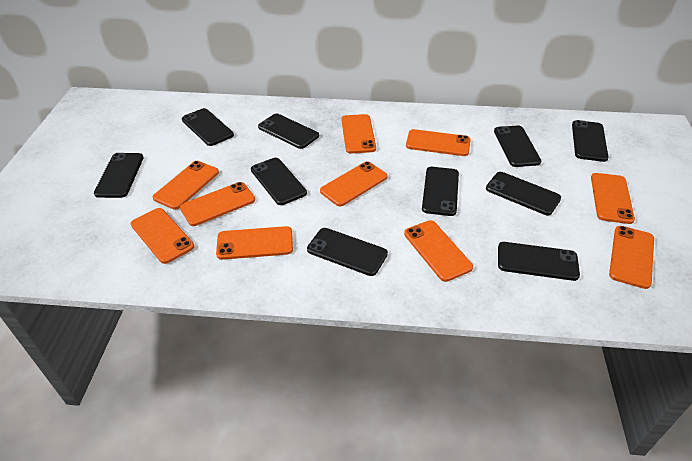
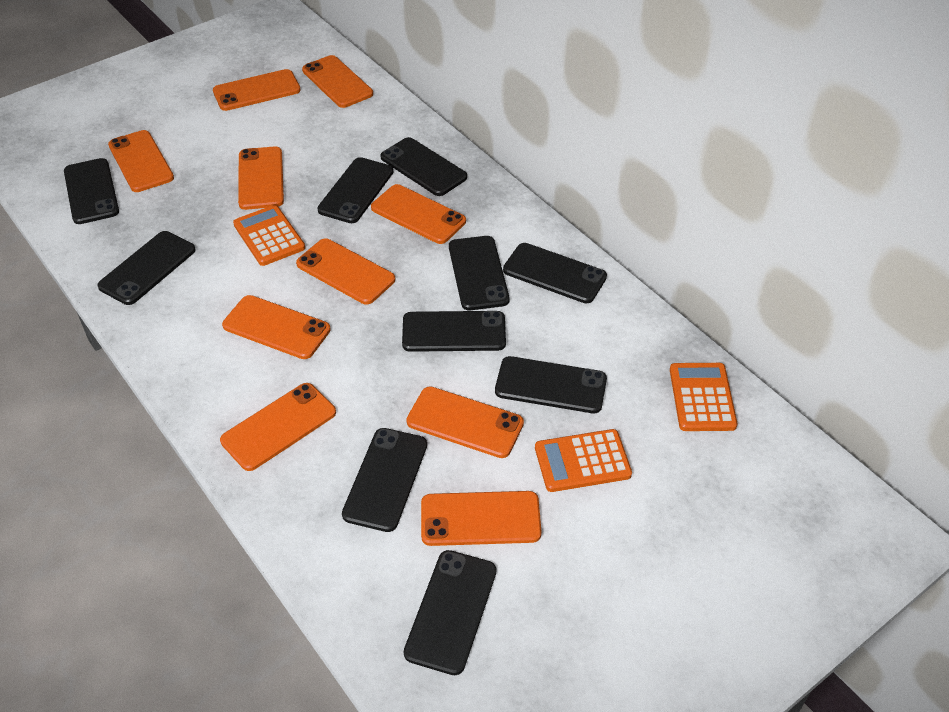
orange calculator: 0 -> 3

